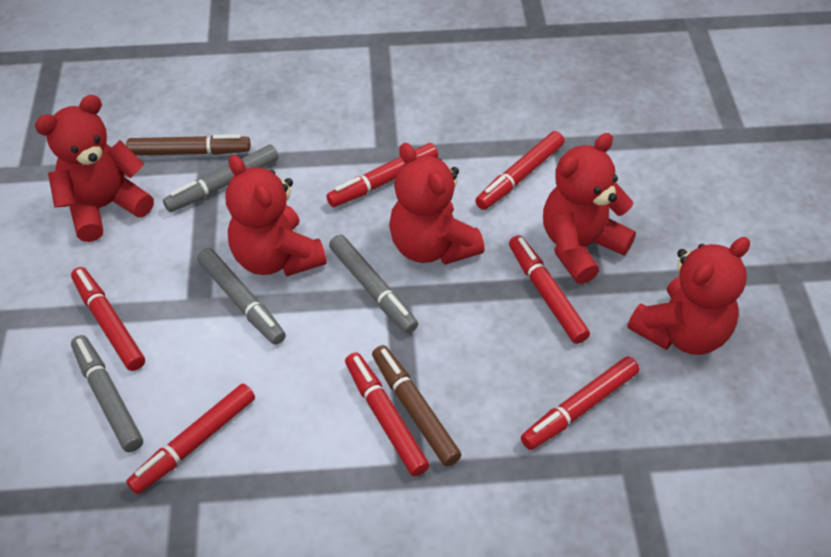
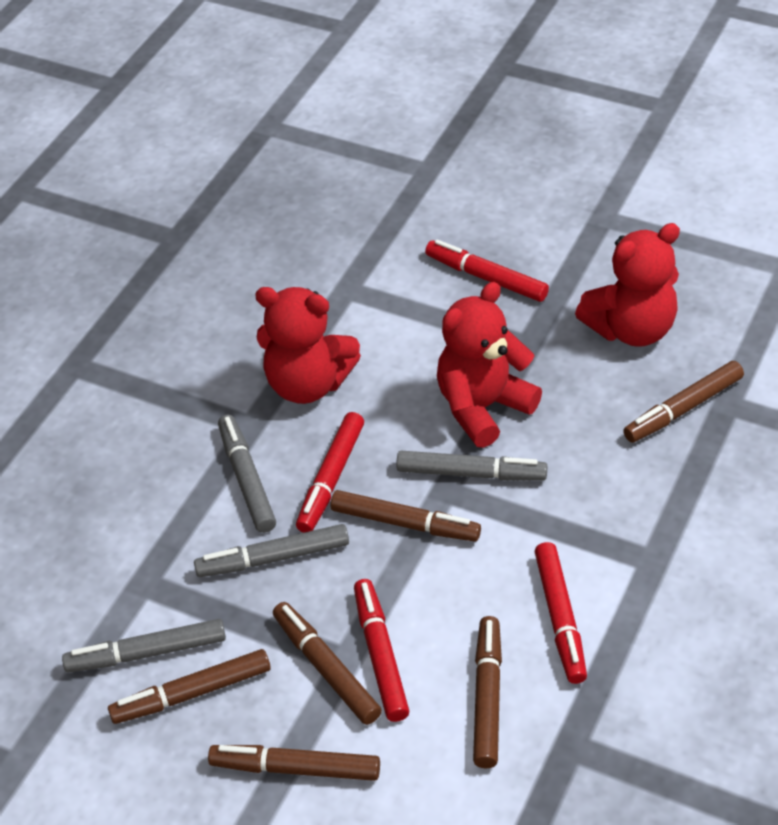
brown marker: 2 -> 6
red marker: 7 -> 4
red teddy bear: 5 -> 3

